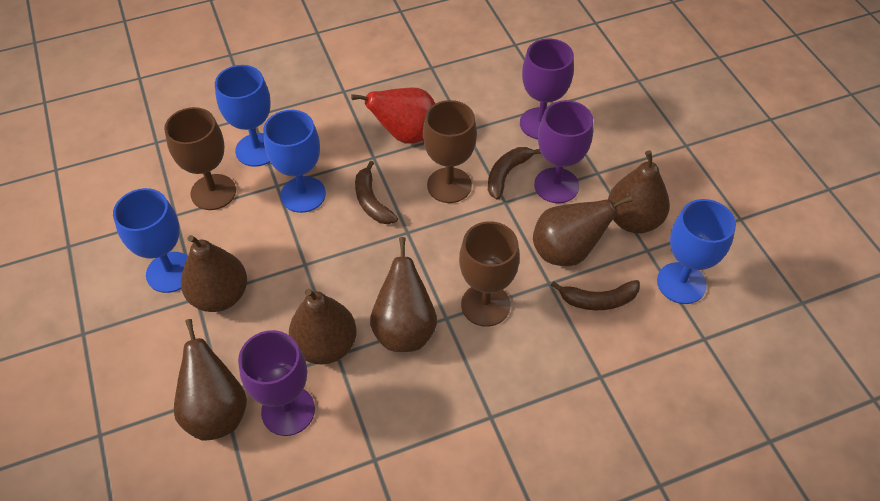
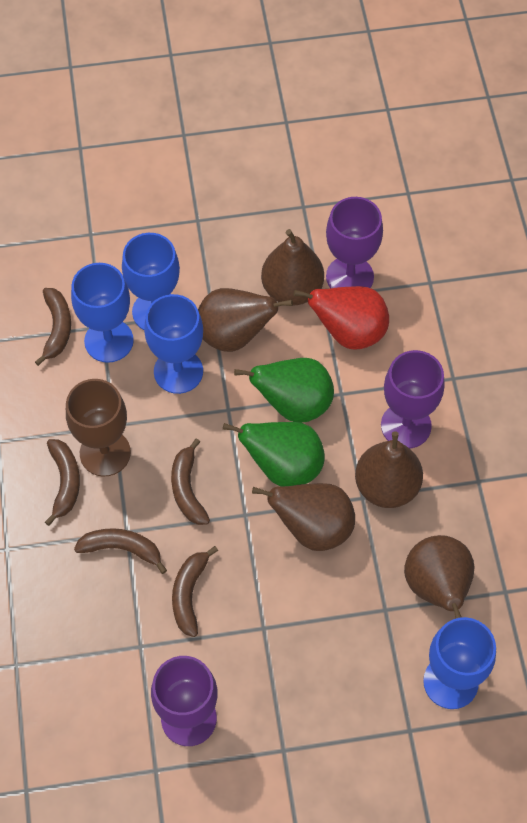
brown banana: 3 -> 5
brown goblet: 3 -> 1
brown pear: 6 -> 5
green pear: 0 -> 2

